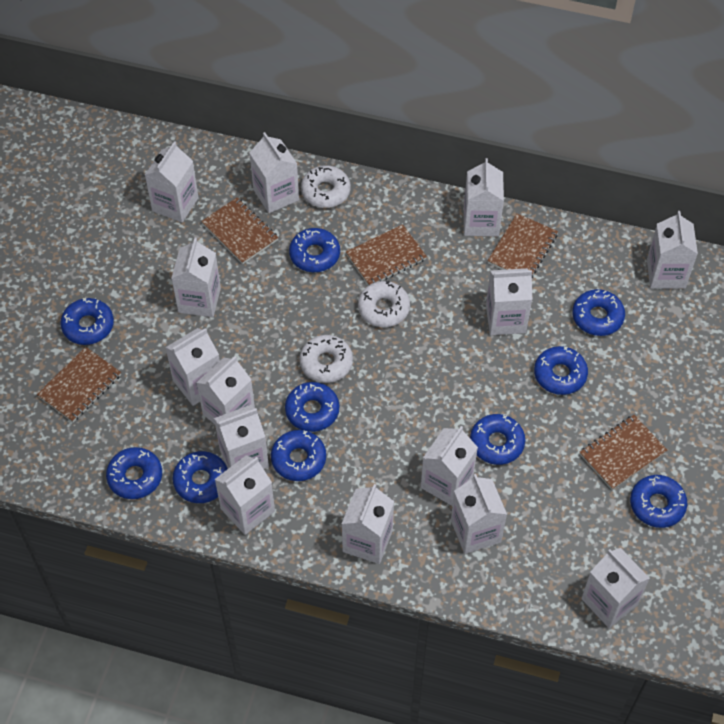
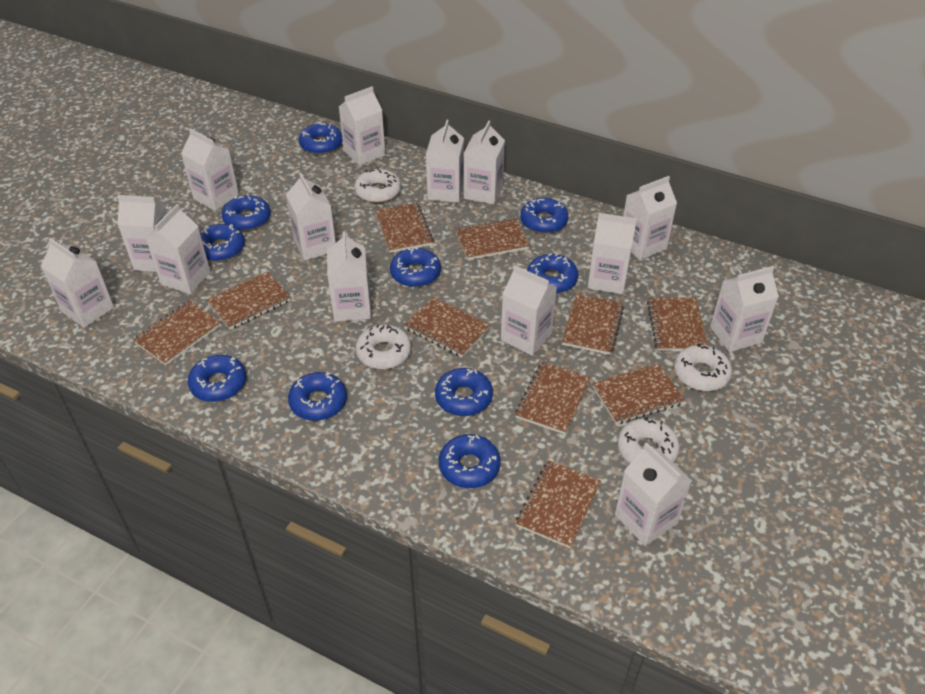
brown notebook: 5 -> 10
white donut: 3 -> 4

